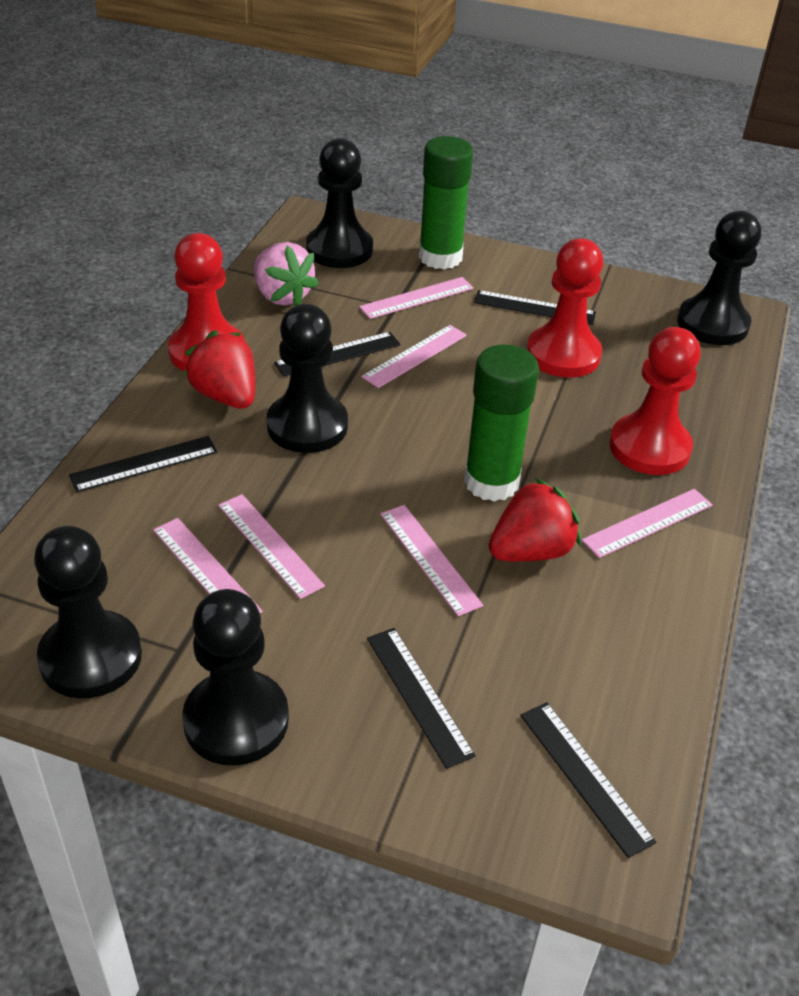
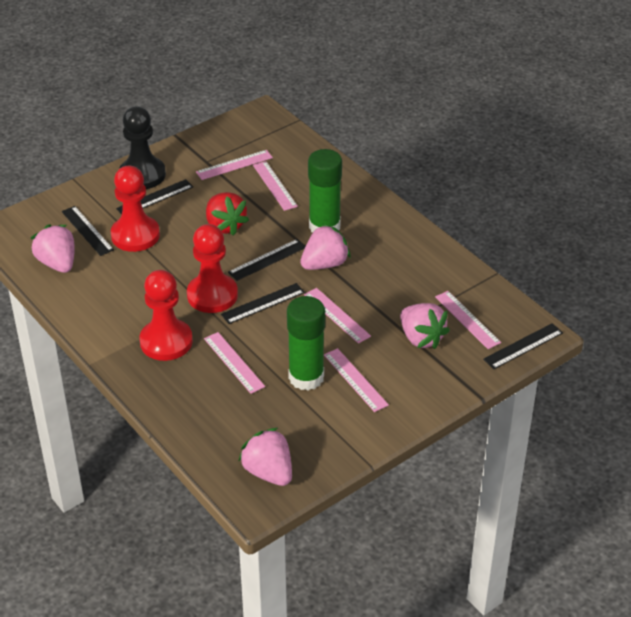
black pawn: 5 -> 1
pink strawberry: 1 -> 4
red strawberry: 2 -> 1

